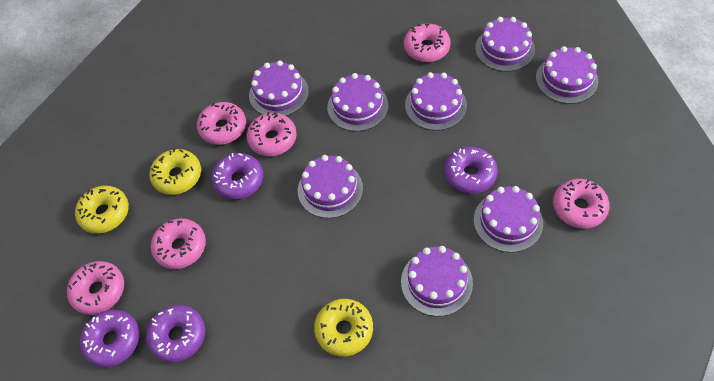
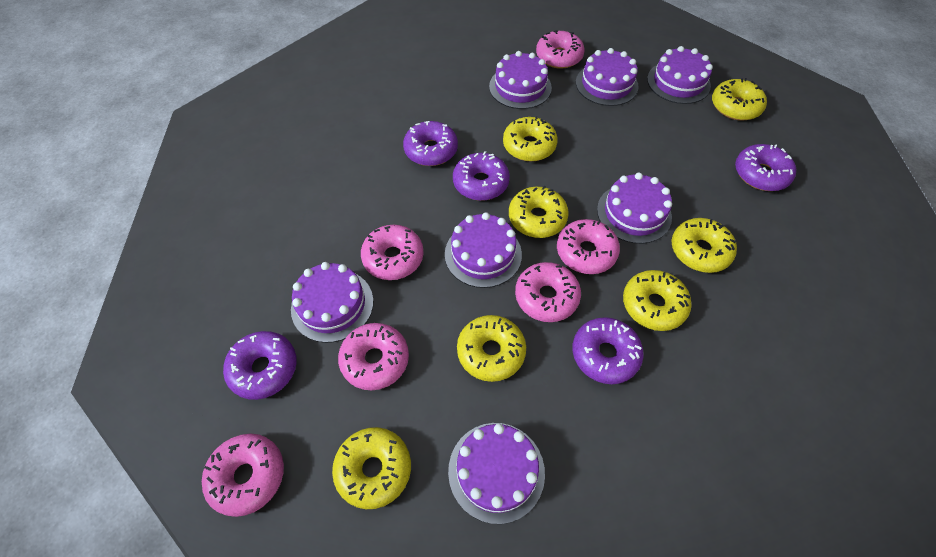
purple cake: 8 -> 7
purple donut: 4 -> 5
yellow donut: 3 -> 7

